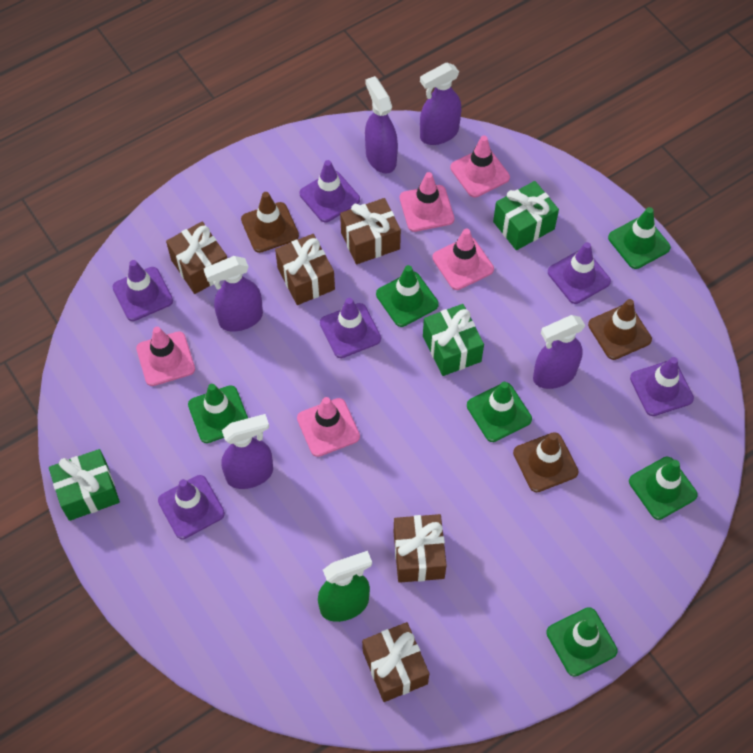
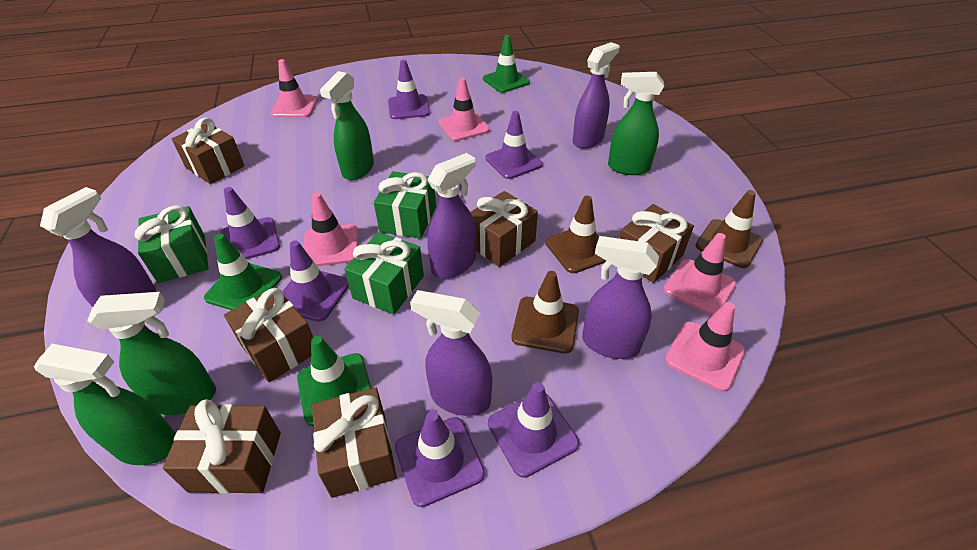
brown gift: 5 -> 6
green spray bottle: 1 -> 4
green traffic cone: 6 -> 3

